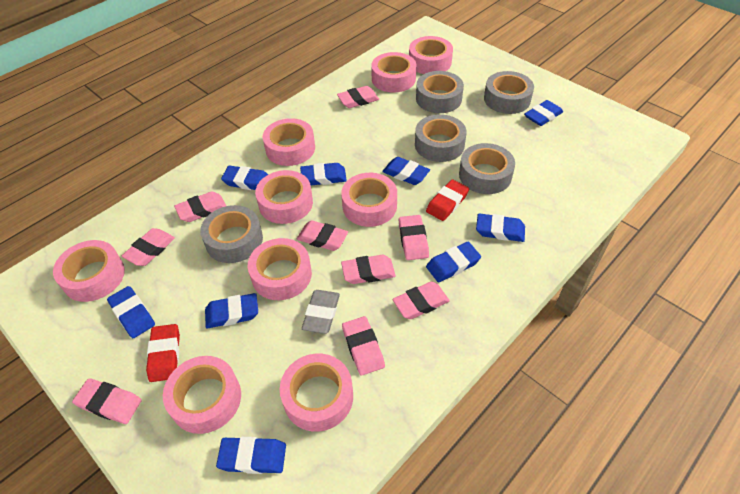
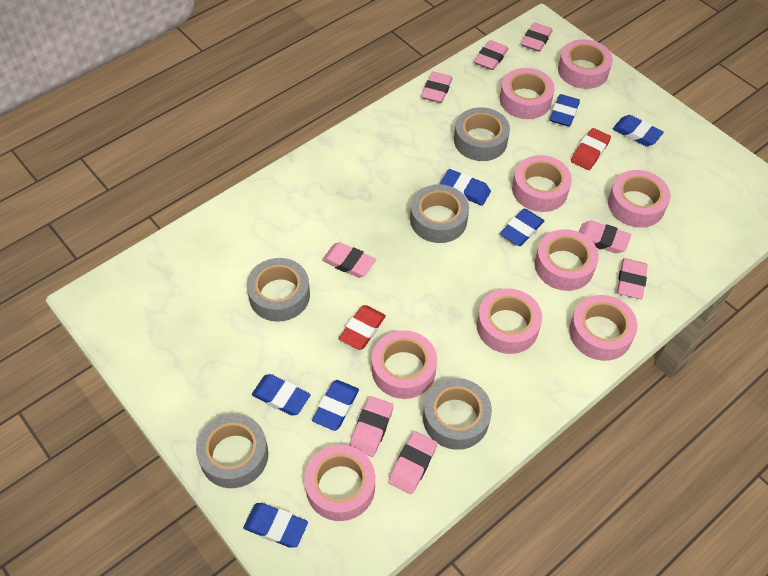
blue eraser: 9 -> 7
grey eraser: 1 -> 0
pink eraser: 9 -> 8

